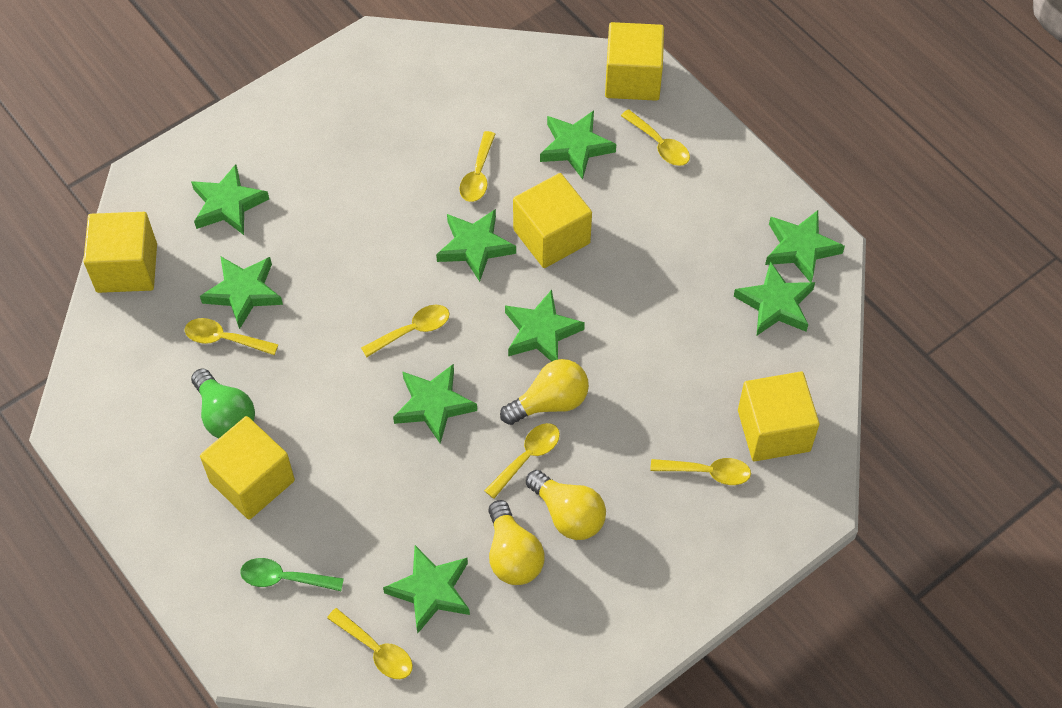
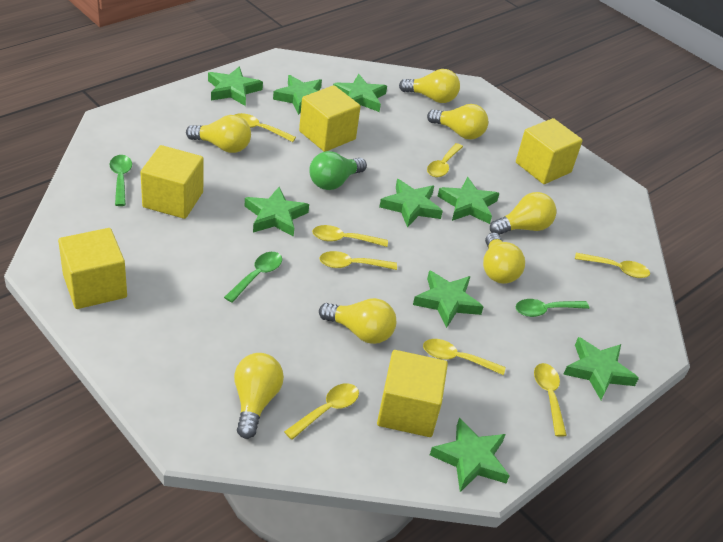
green spoon: 1 -> 3
yellow light bulb: 3 -> 7
yellow spoon: 7 -> 8

